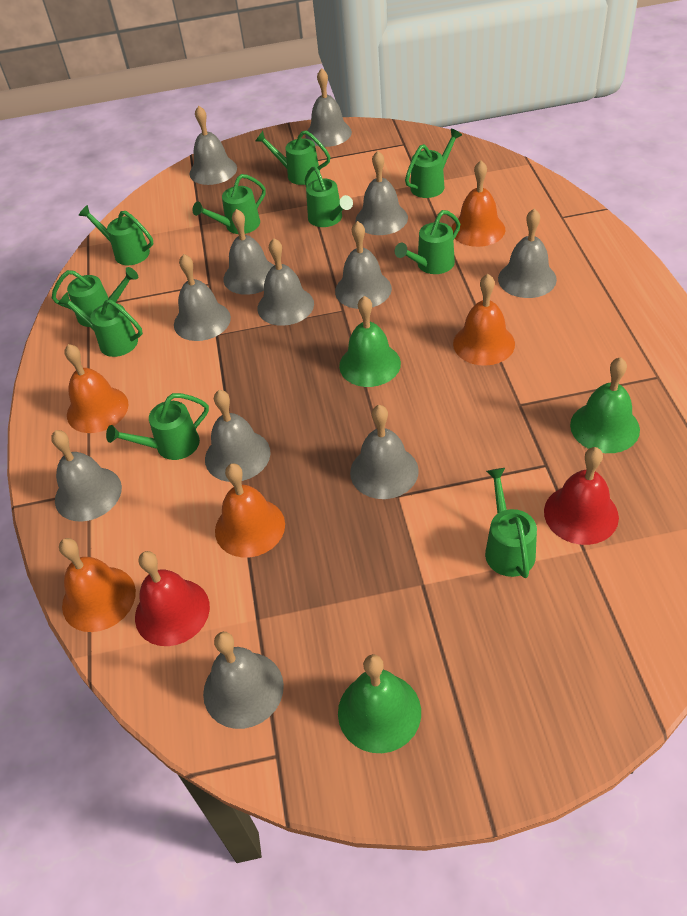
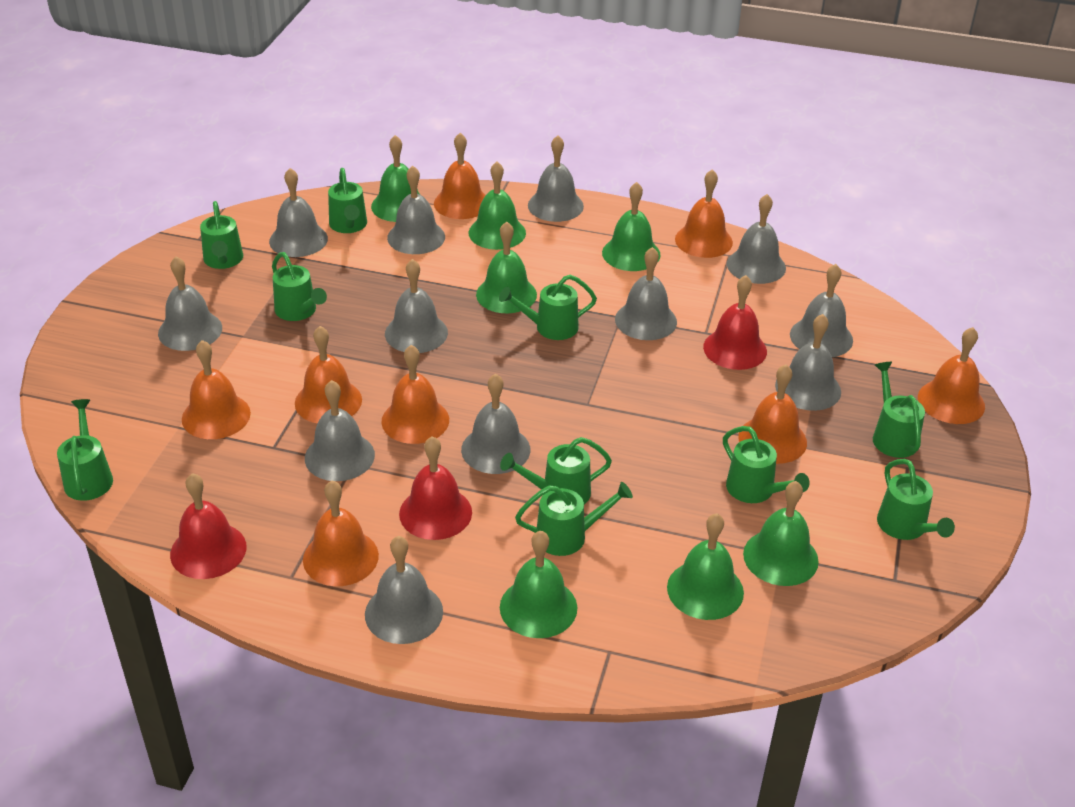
green bell: 3 -> 7
orange bell: 5 -> 8
red bell: 2 -> 3

